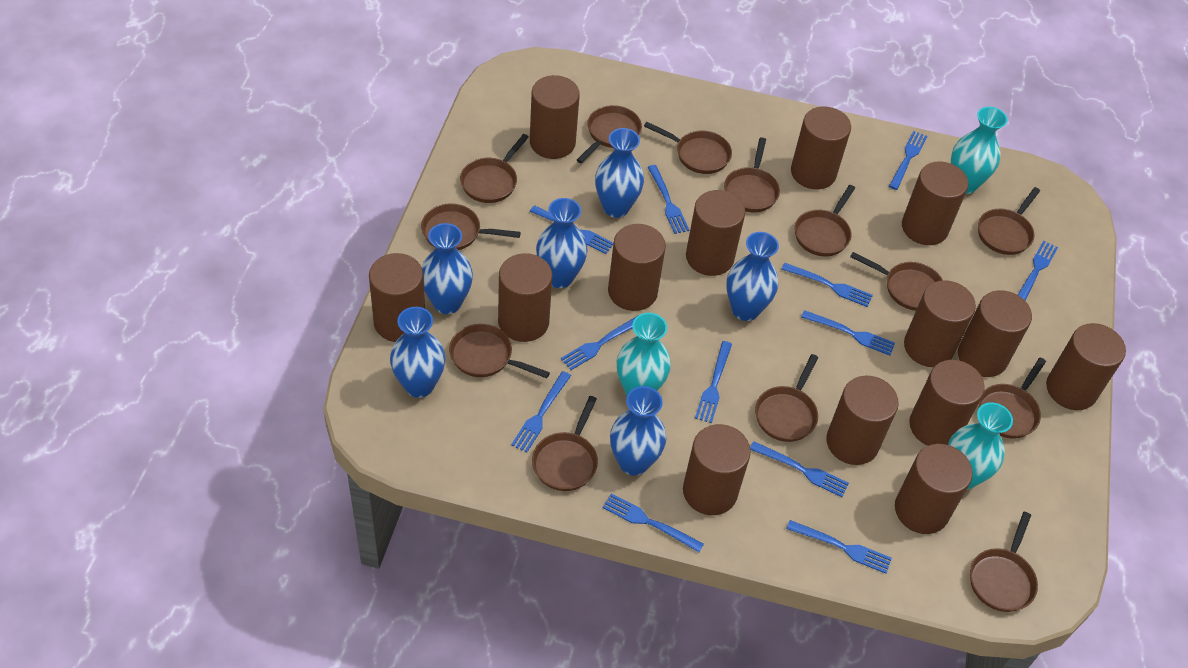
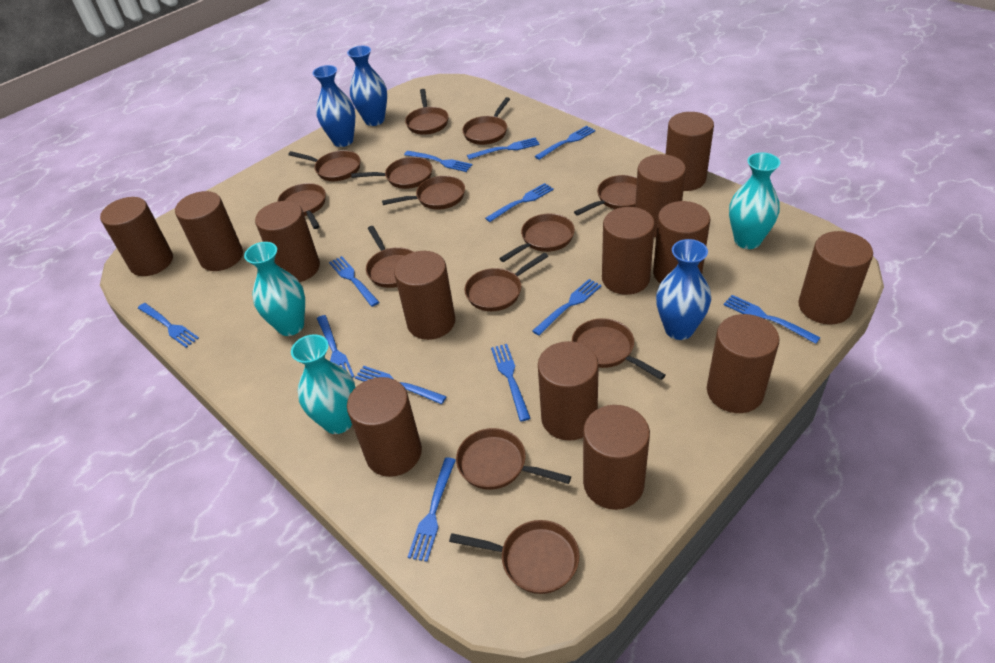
blue vase: 6 -> 3
brown cylinder: 14 -> 13

